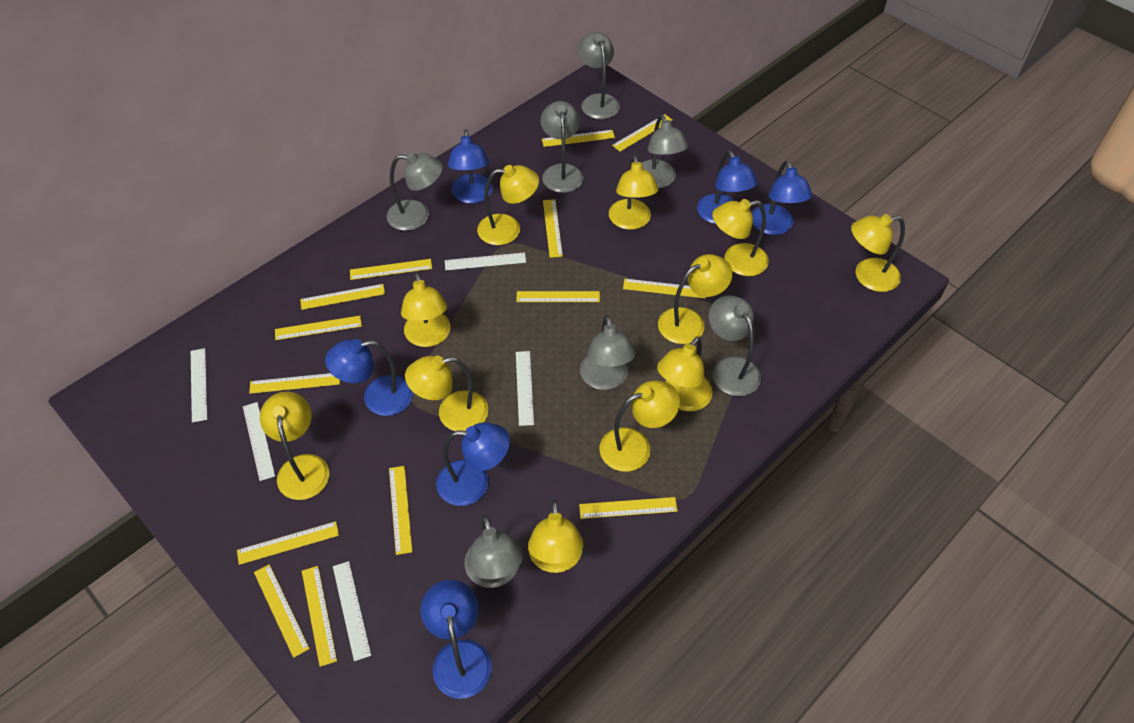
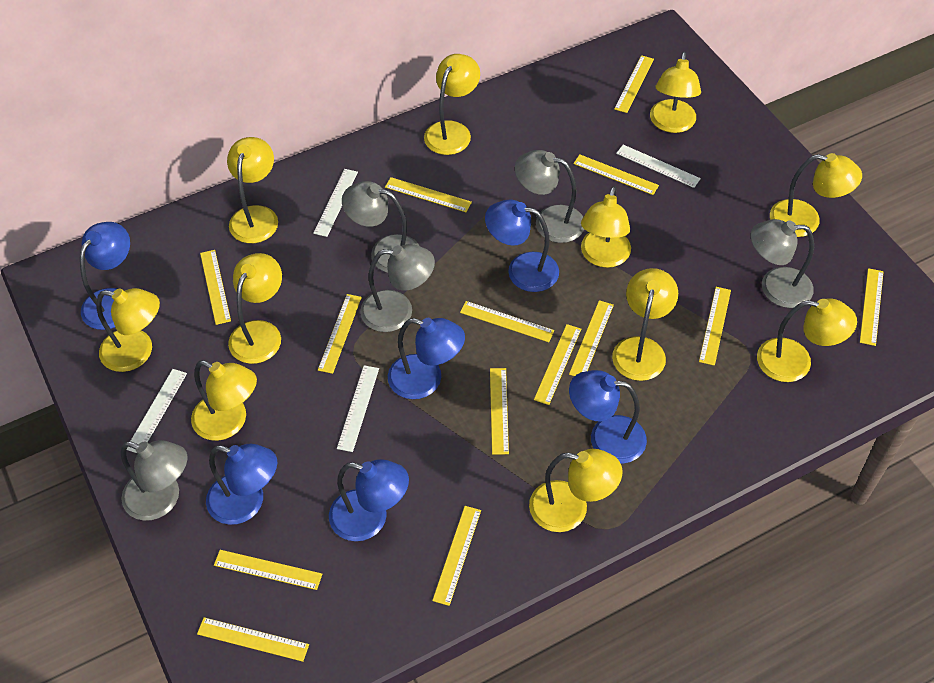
grey lamp: 7 -> 5
white ruler: 5 -> 4

